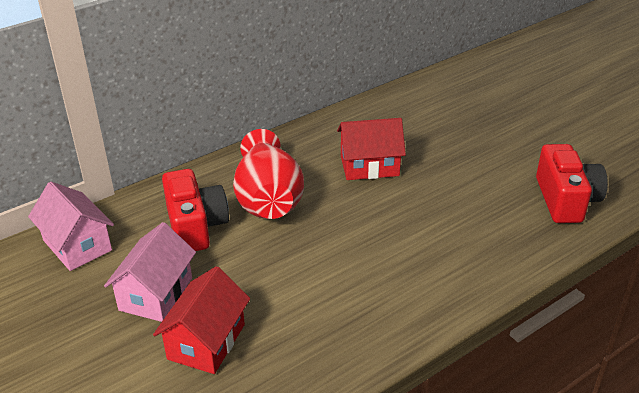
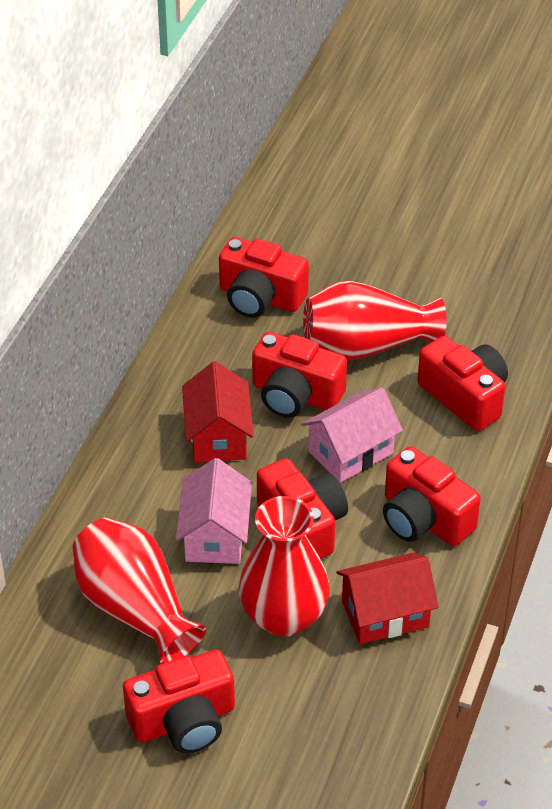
red camera: 2 -> 6
red vase: 1 -> 3

